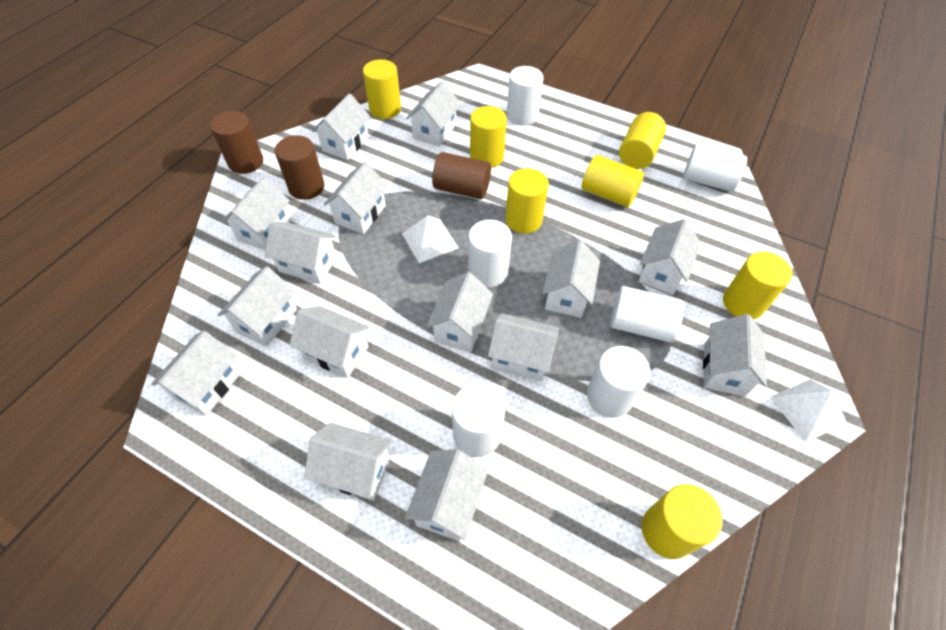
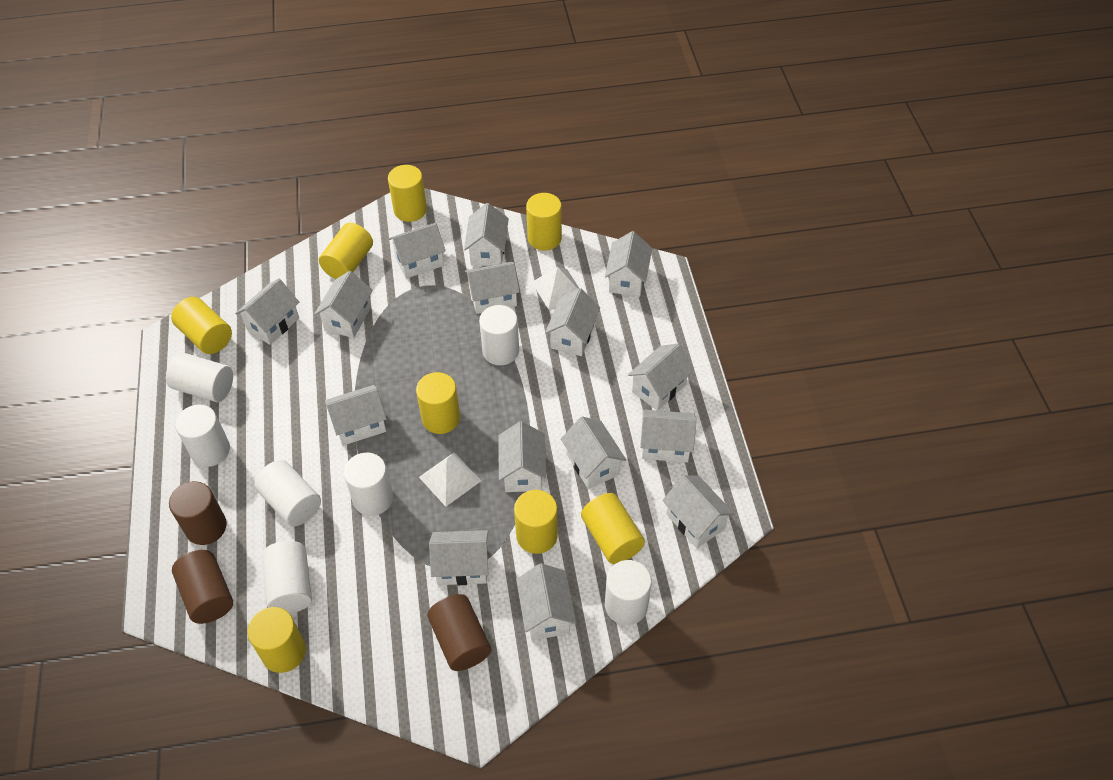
white cylinder: 6 -> 7
yellow cylinder: 7 -> 8

